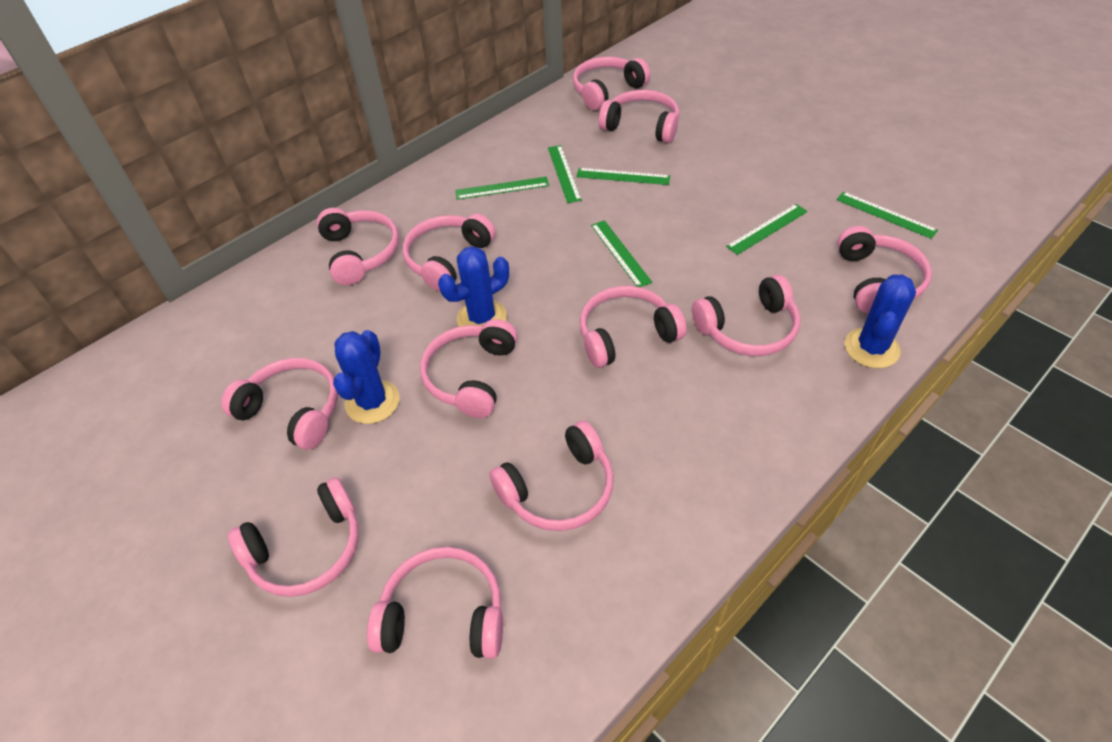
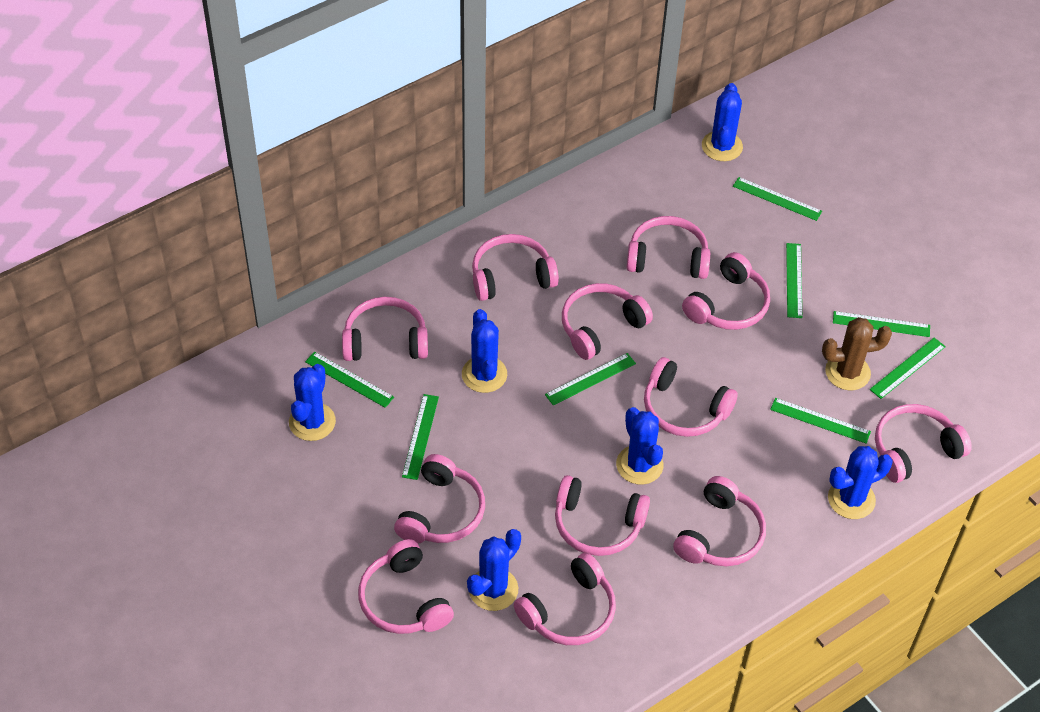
blue cactus: 3 -> 6
brown cactus: 0 -> 1
green ruler: 6 -> 8

